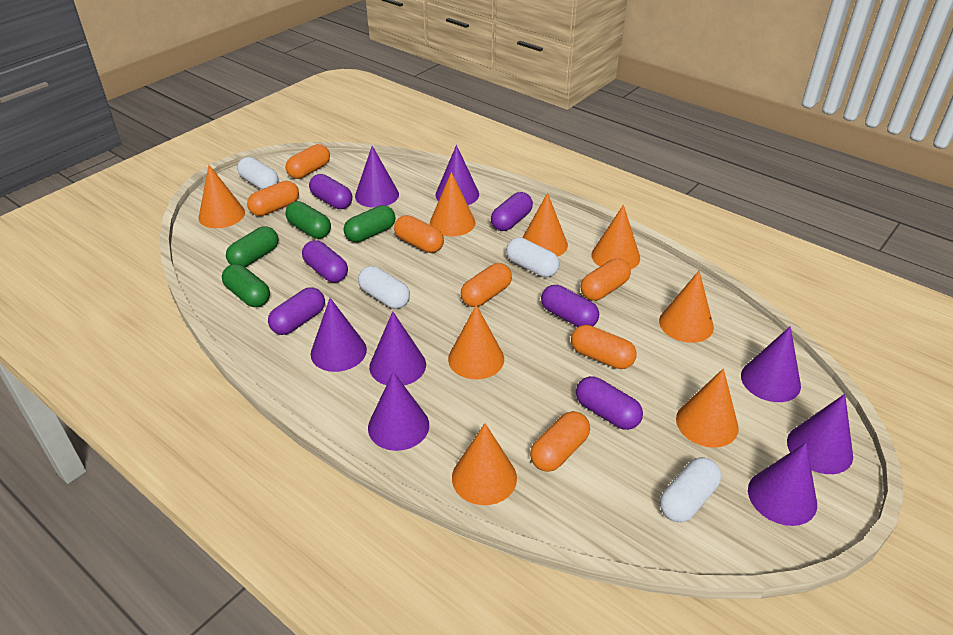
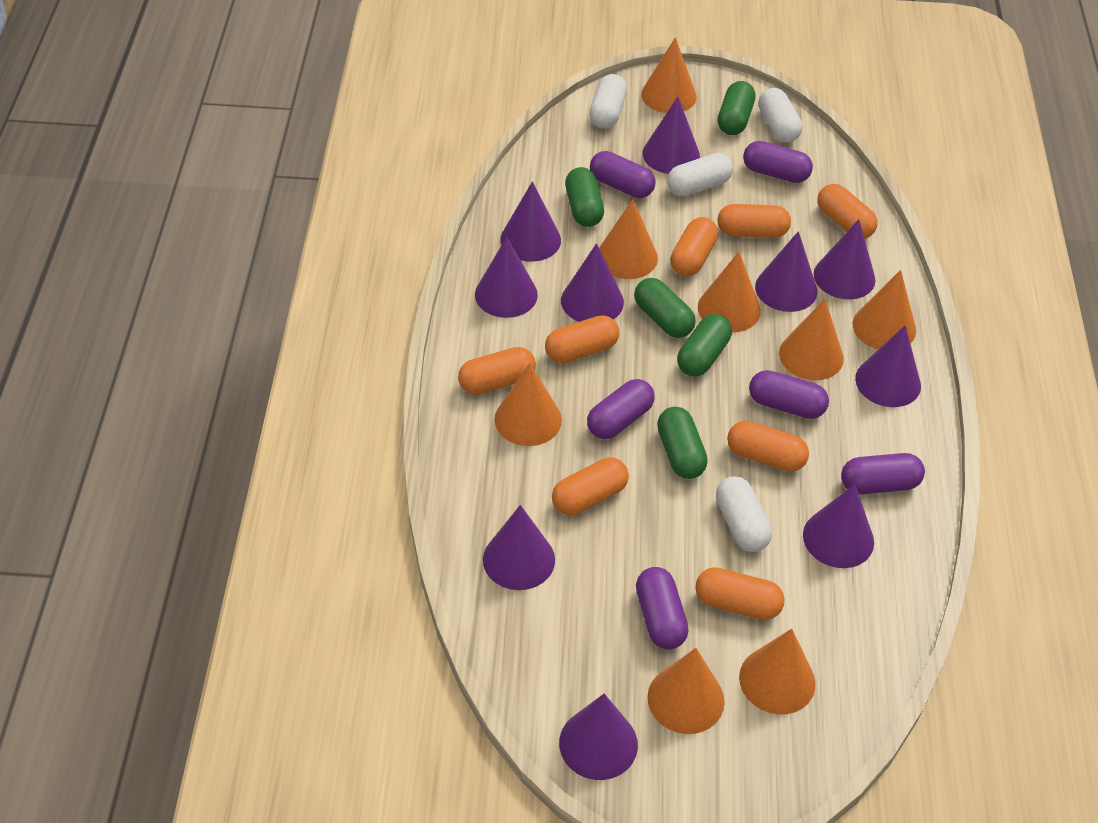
green capsule: 4 -> 5
orange capsule: 7 -> 8
purple cone: 8 -> 10

